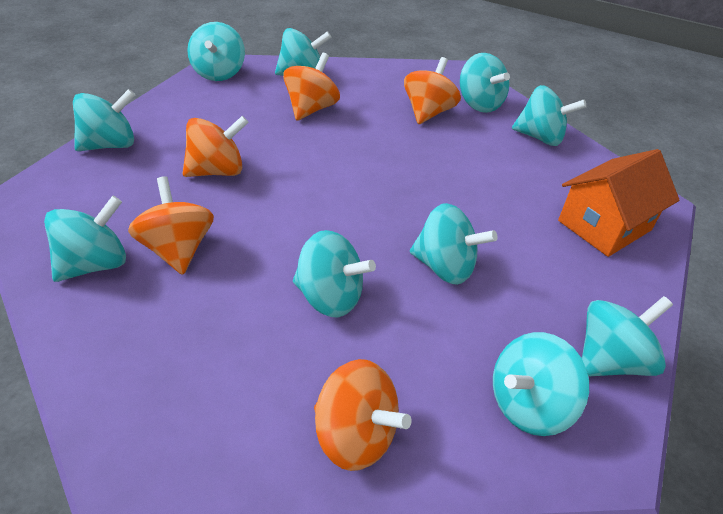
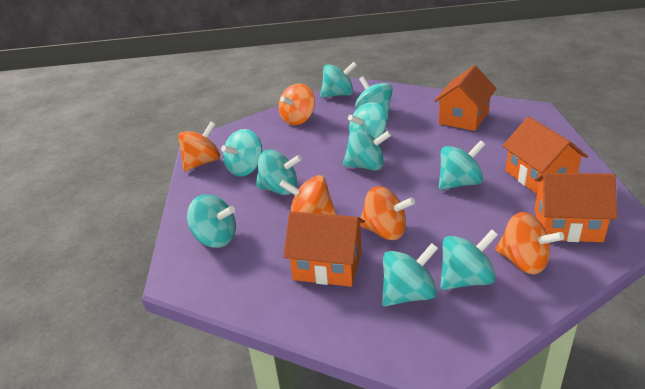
orange house: 1 -> 4

